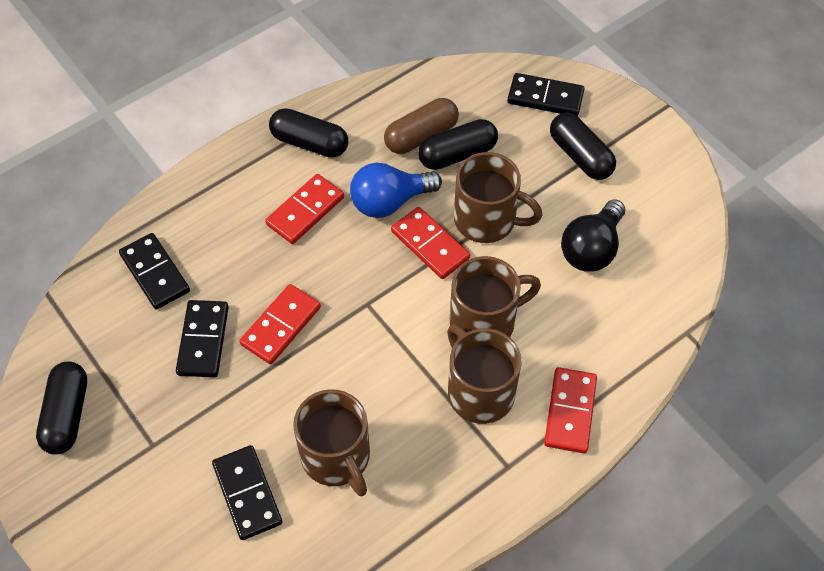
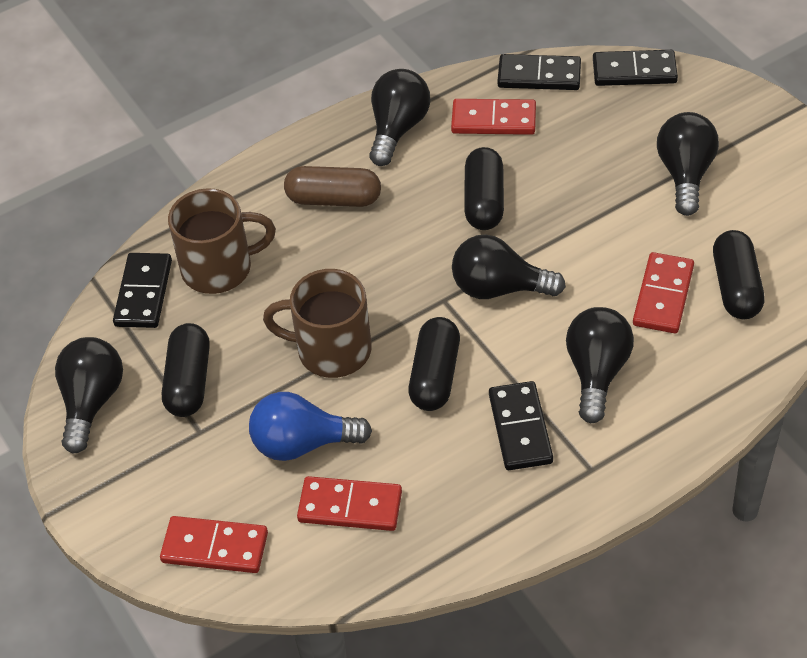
black light bulb: 1 -> 5
brown mug: 4 -> 2

